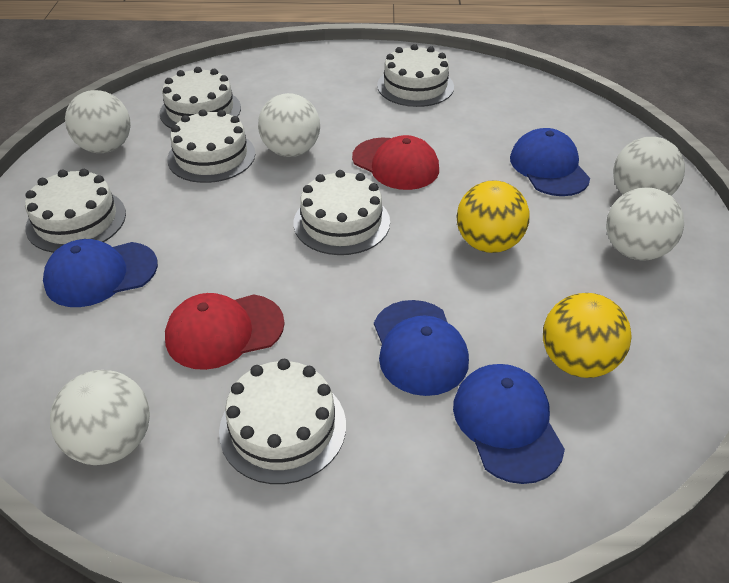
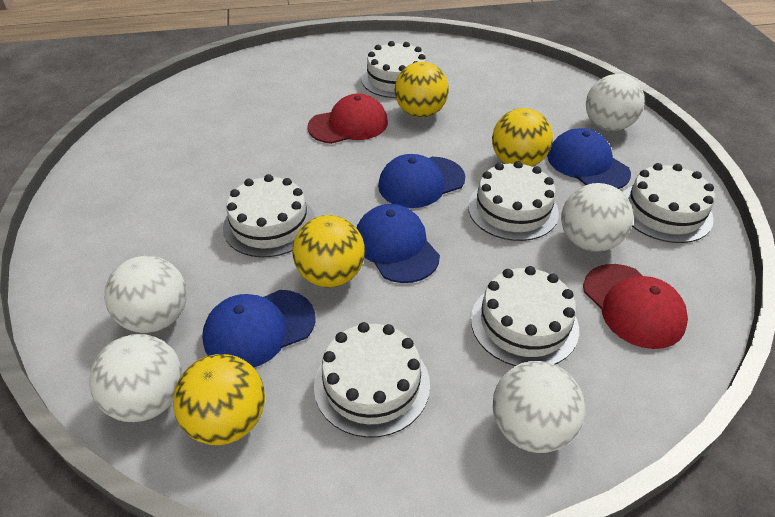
yellow ball: 2 -> 4

